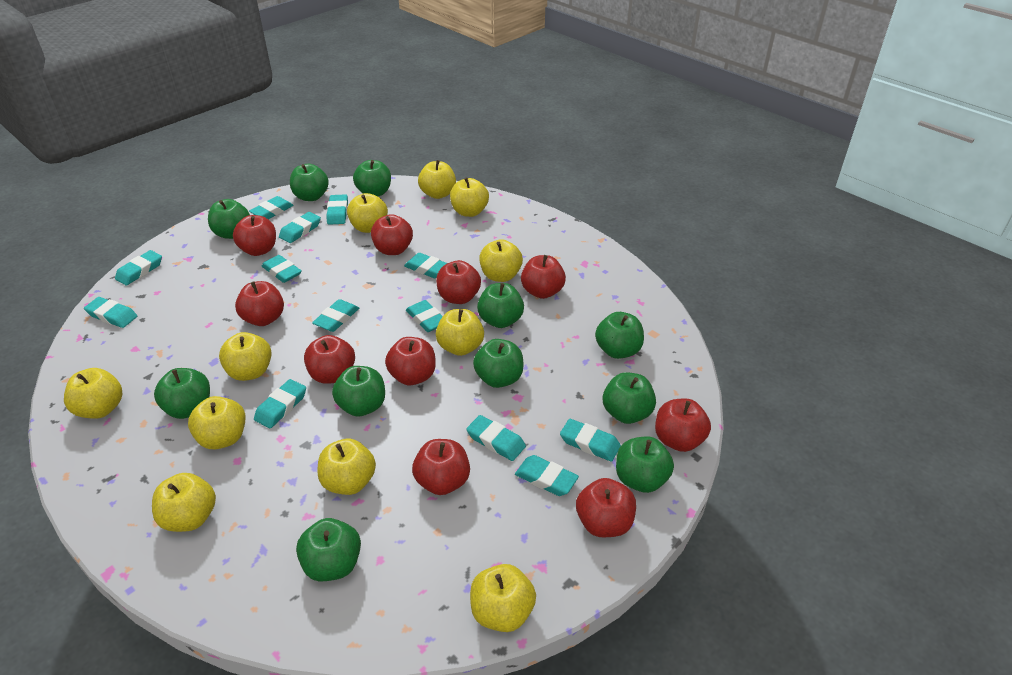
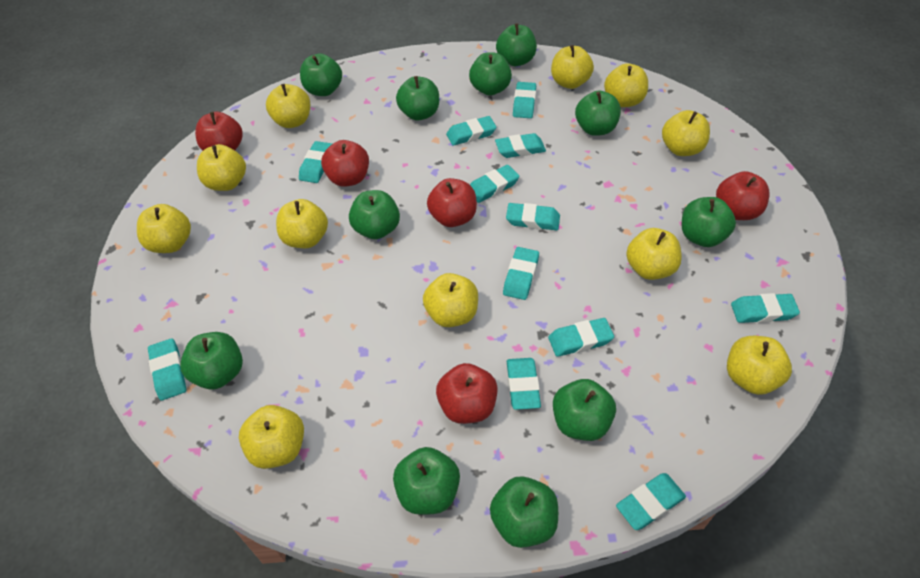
red apple: 10 -> 5
turquoise eraser: 13 -> 12

